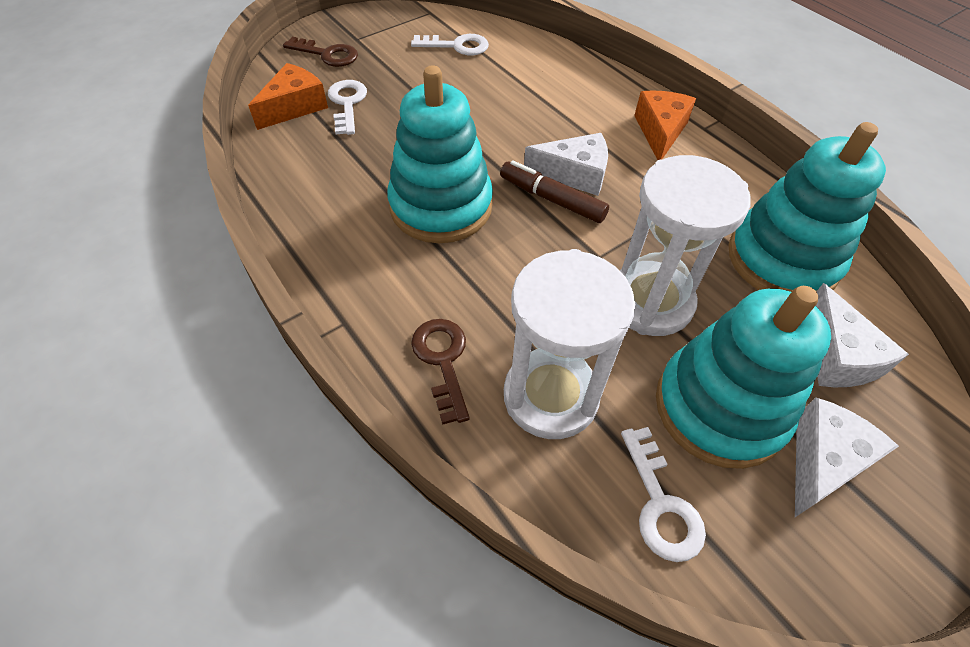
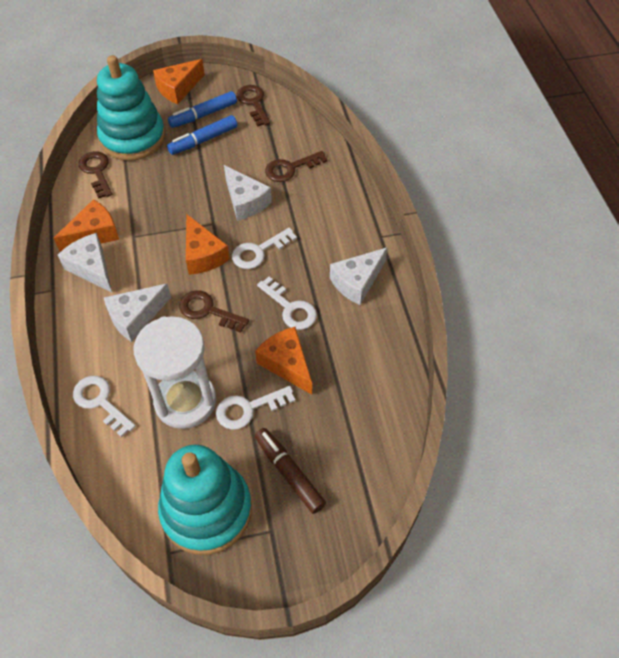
blue marker: 0 -> 2
brown key: 2 -> 4
orange cheese: 2 -> 4
turquoise stacking toy: 3 -> 2
white cheese: 3 -> 4
white hourglass: 2 -> 1
white key: 3 -> 4

